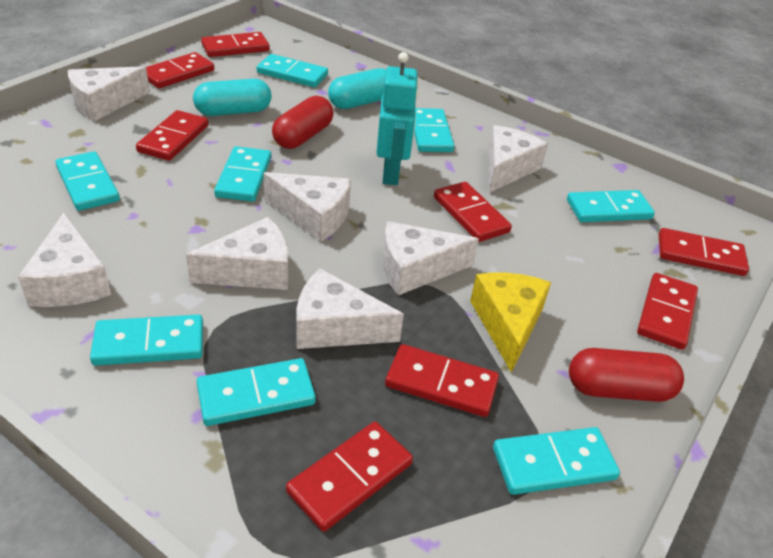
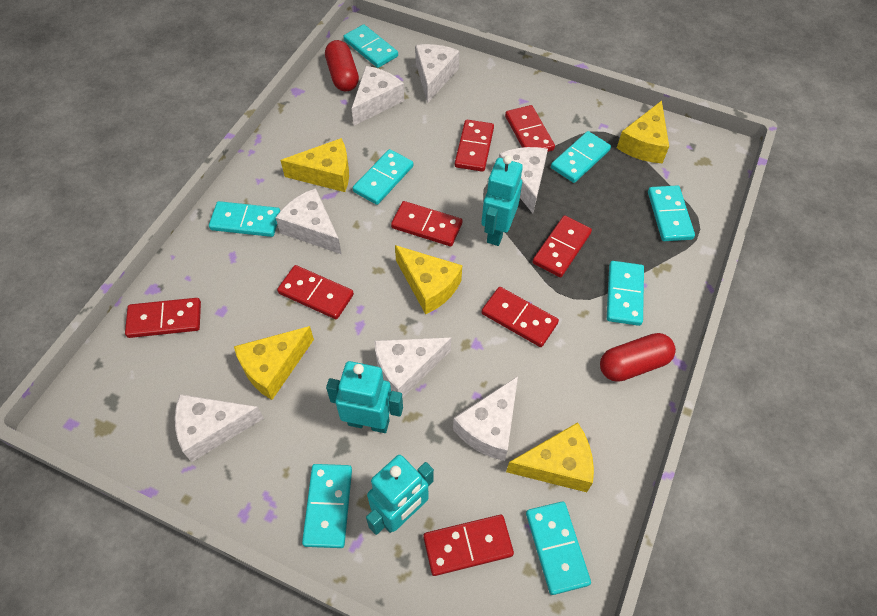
turquoise capsule: 2 -> 0
turquoise robot: 1 -> 3
yellow cheese: 1 -> 5

